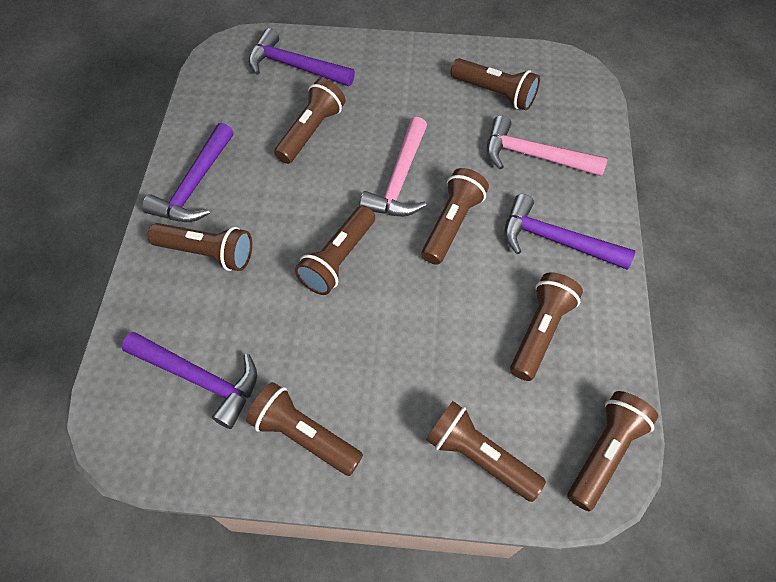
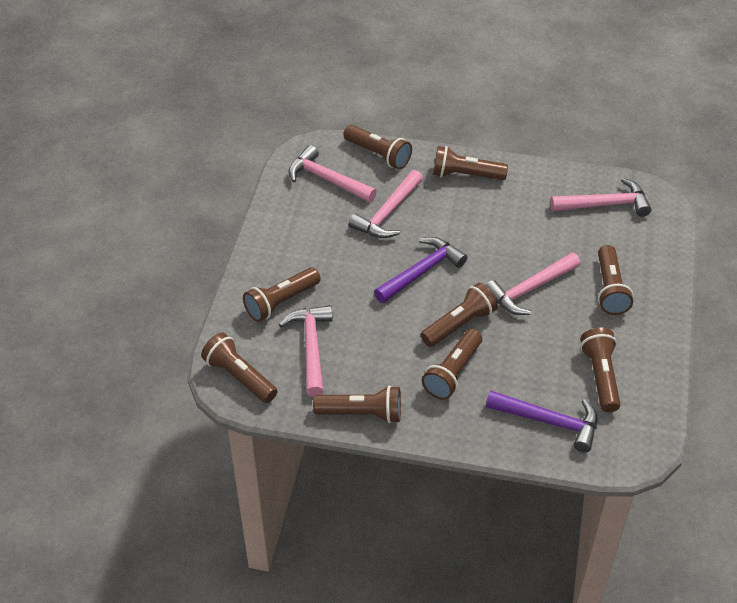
pink hammer: 2 -> 5
purple hammer: 4 -> 2

